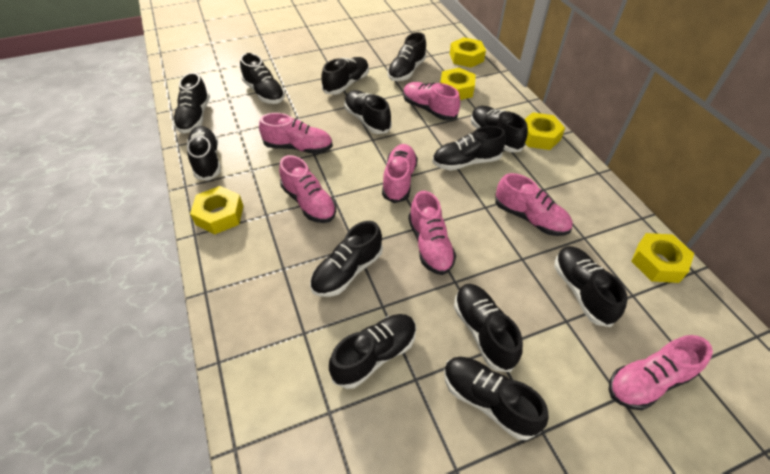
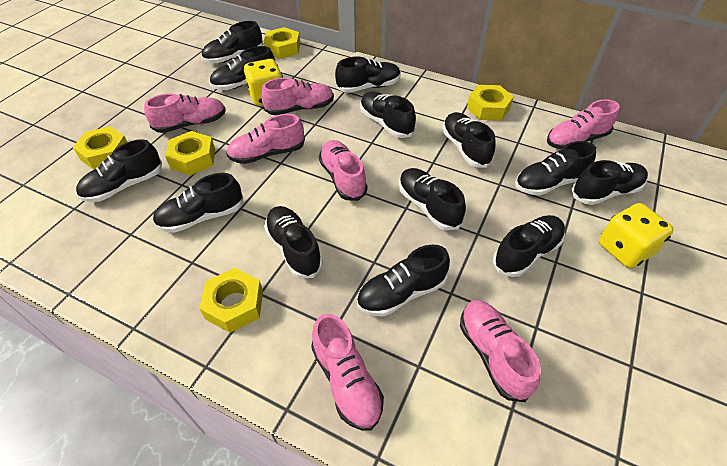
yellow dice: 0 -> 2

